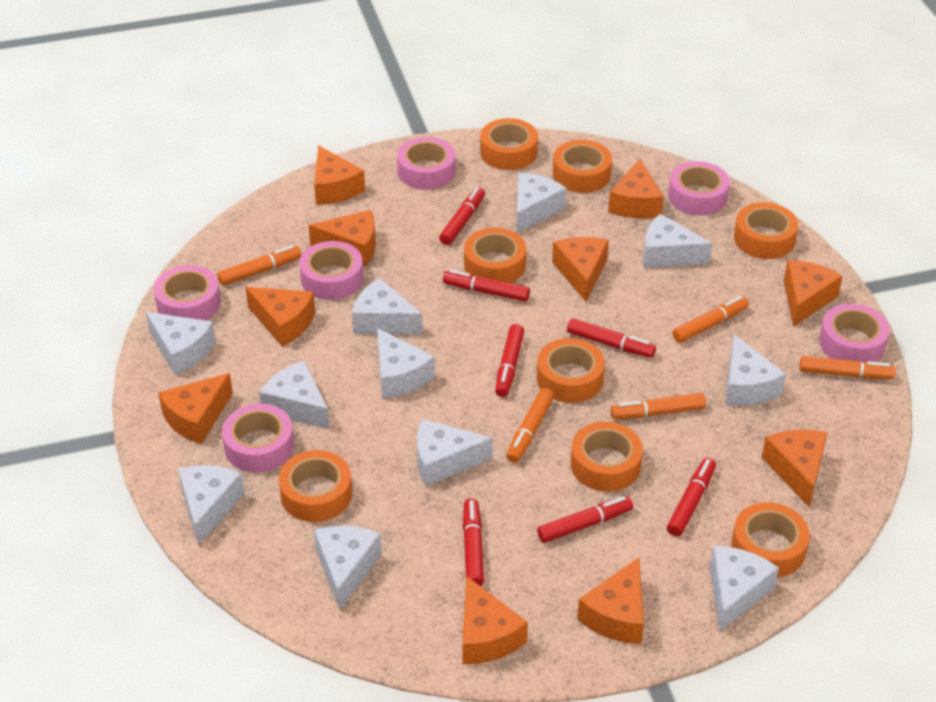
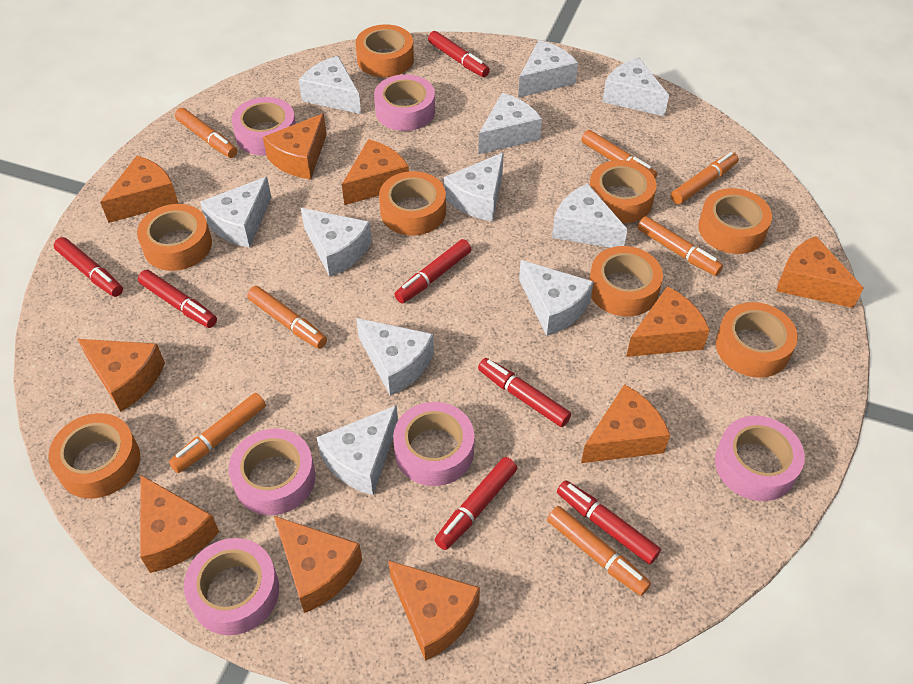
orange marker: 5 -> 7

